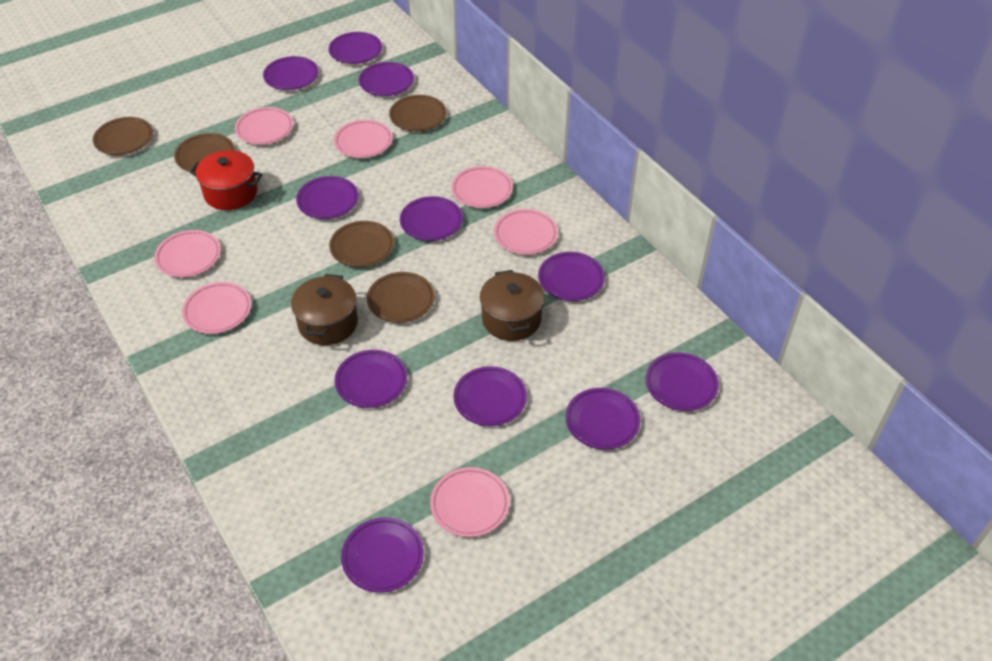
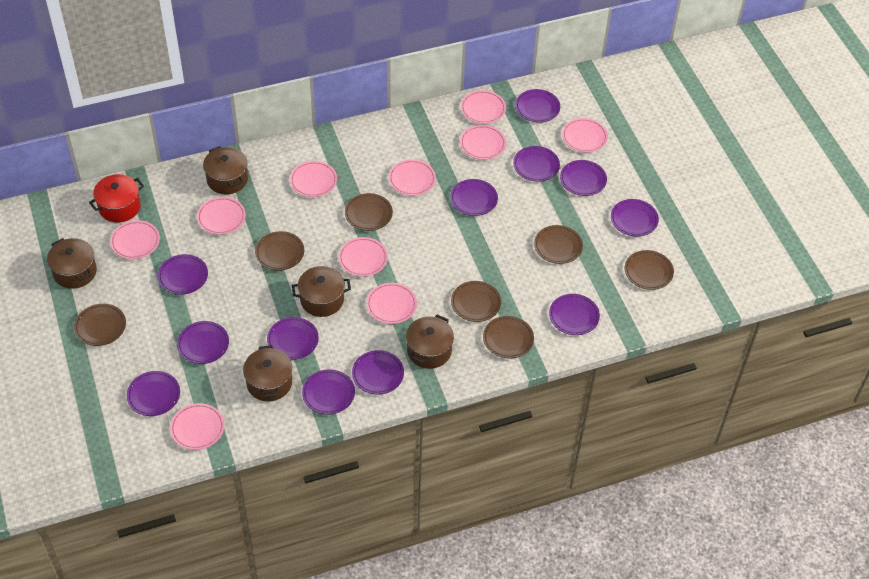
brown plate: 5 -> 7
brown pot: 2 -> 5
pink plate: 7 -> 10
purple plate: 11 -> 12

